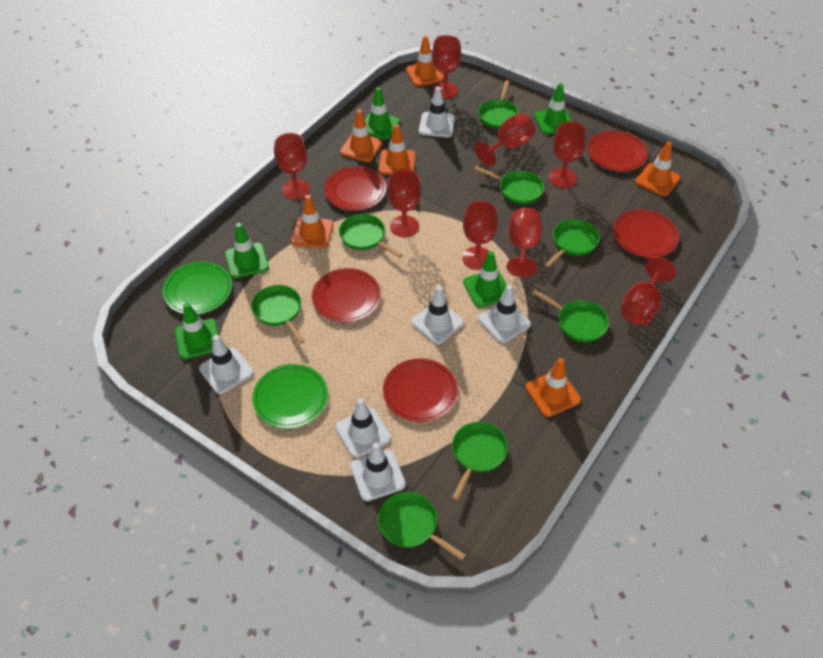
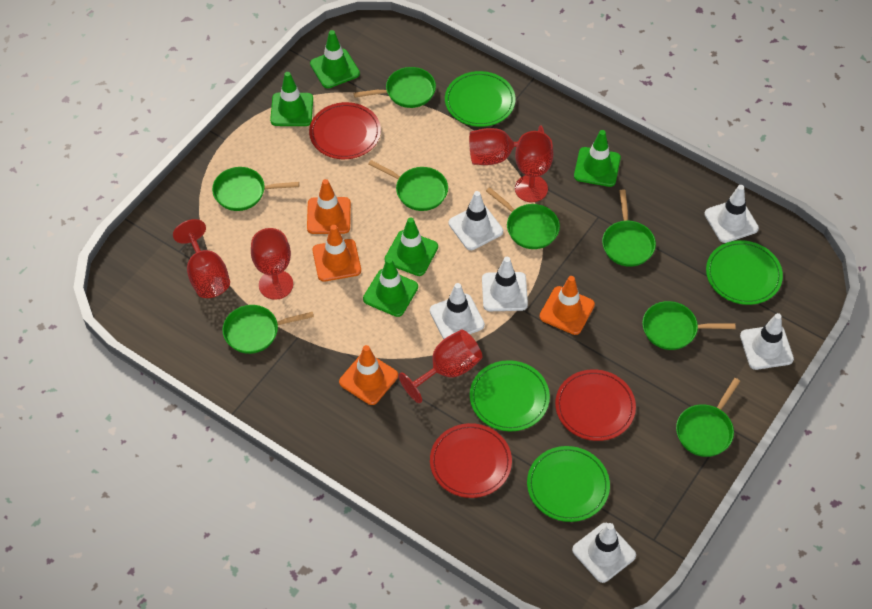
green plate: 2 -> 4
orange traffic cone: 6 -> 4
red goblet: 8 -> 5
red plate: 5 -> 3

